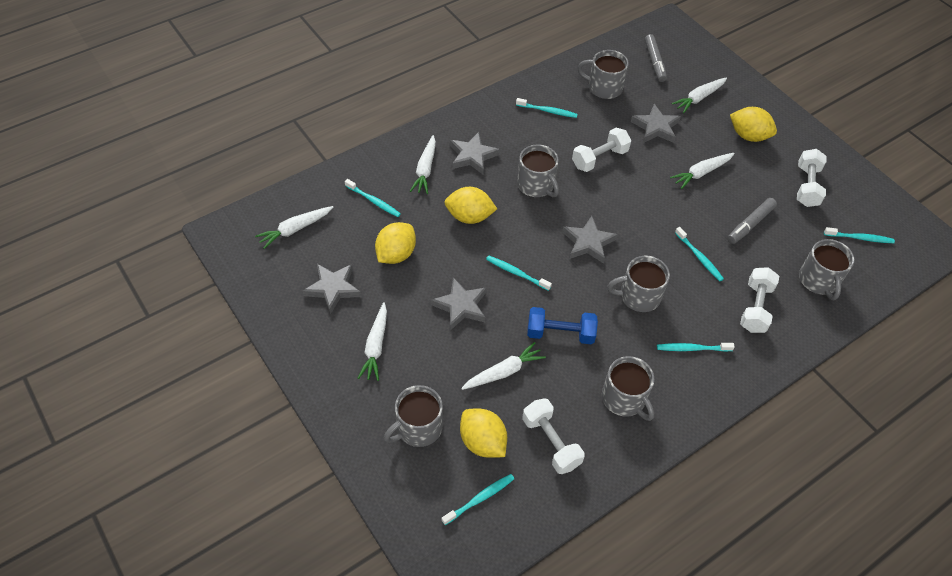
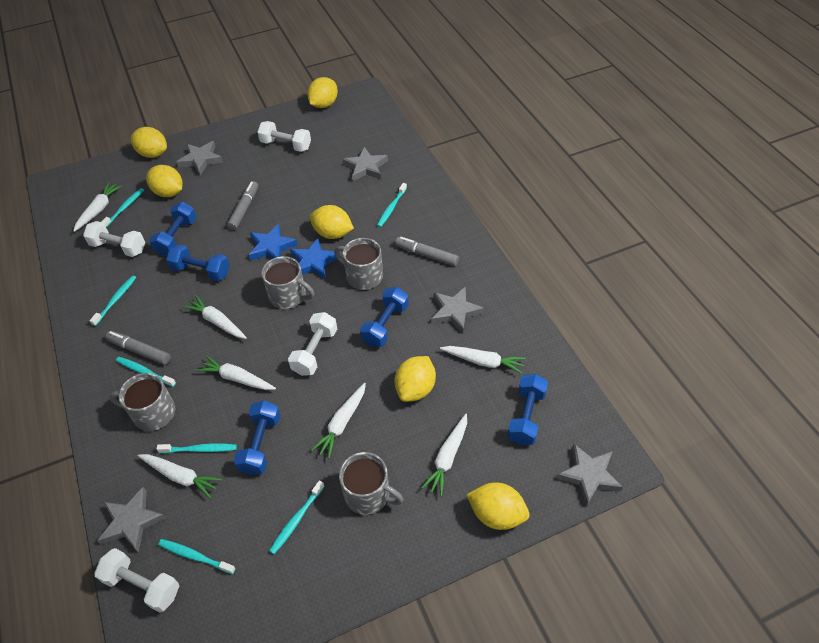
blue dumbbell: 1 -> 5
blue star: 0 -> 2
grey marker: 2 -> 3
grey mug: 6 -> 4
white carrot: 6 -> 7
yellow lemon: 4 -> 6

